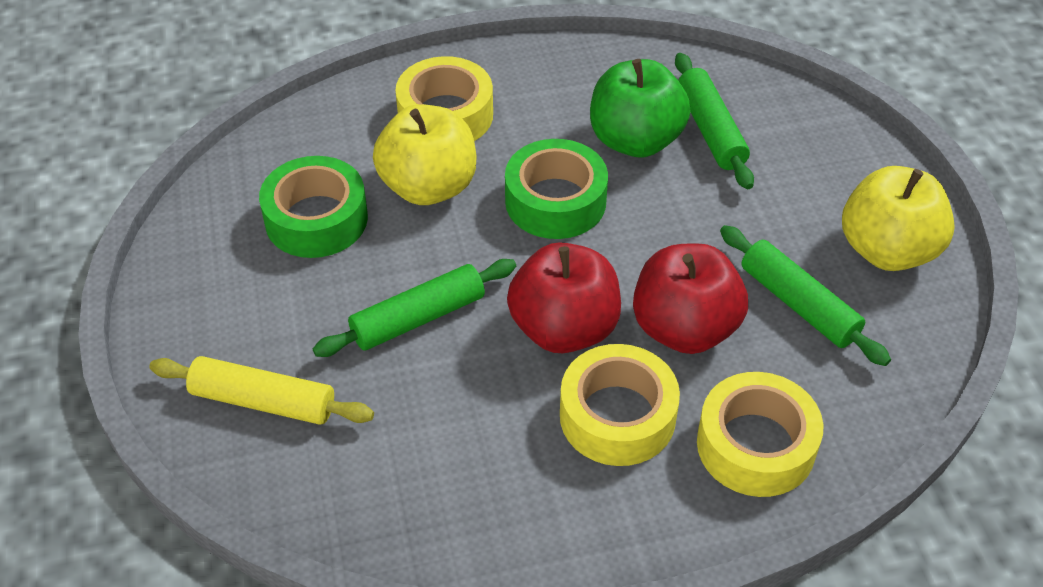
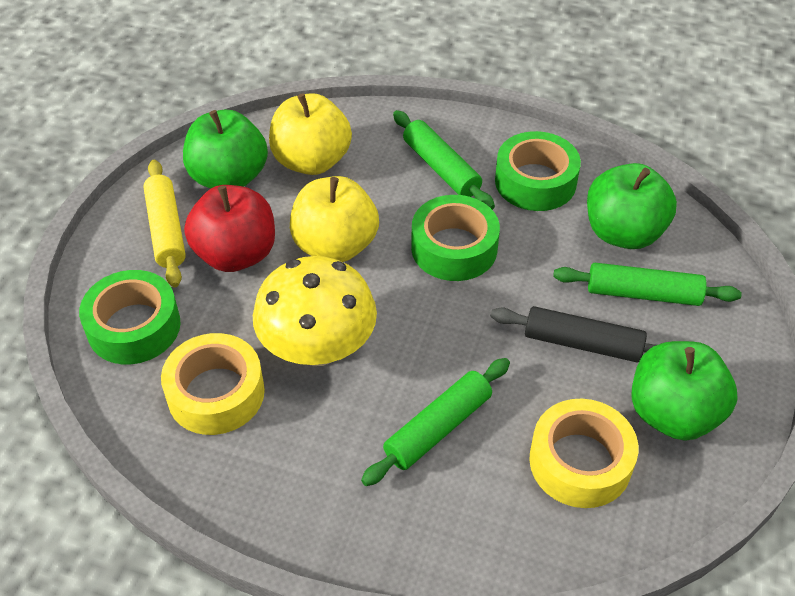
black rolling pin: 0 -> 1
green apple: 1 -> 3
green tape: 2 -> 3
red apple: 2 -> 1
yellow mushroom: 0 -> 1
yellow tape: 3 -> 2

